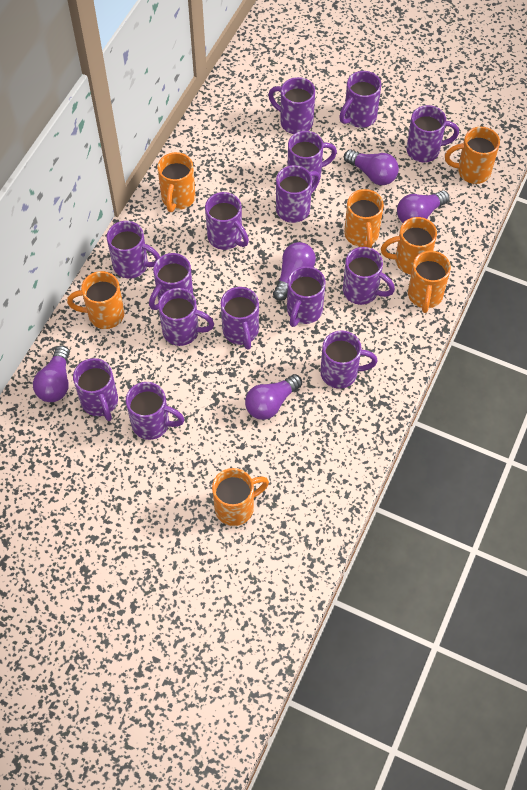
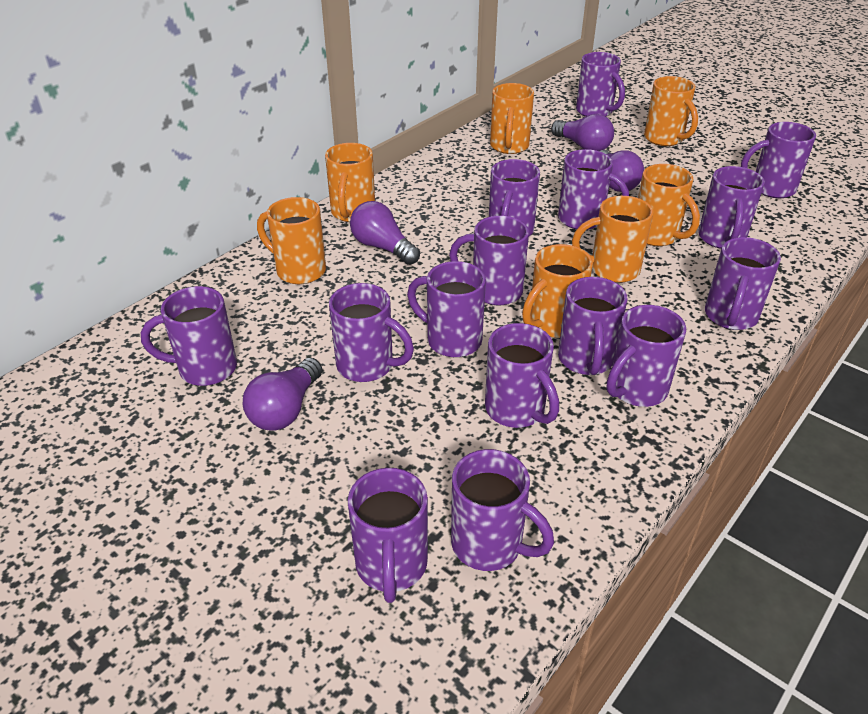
purple light bulb: 5 -> 4

